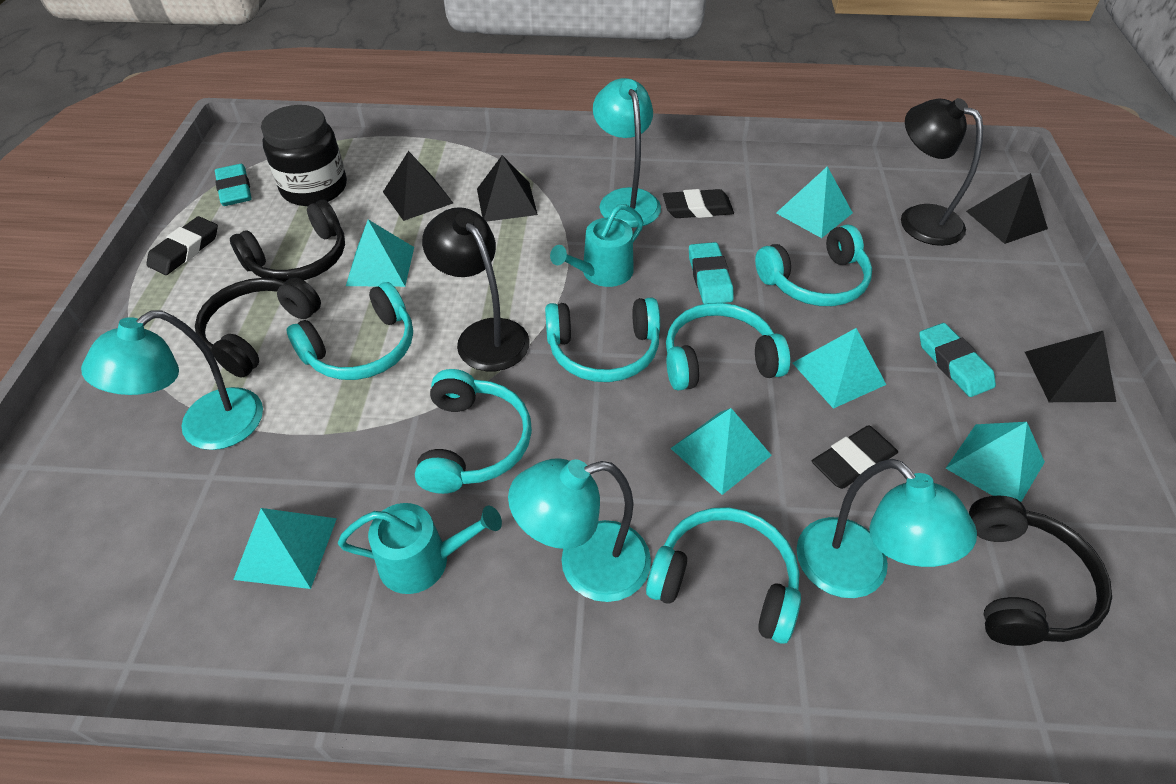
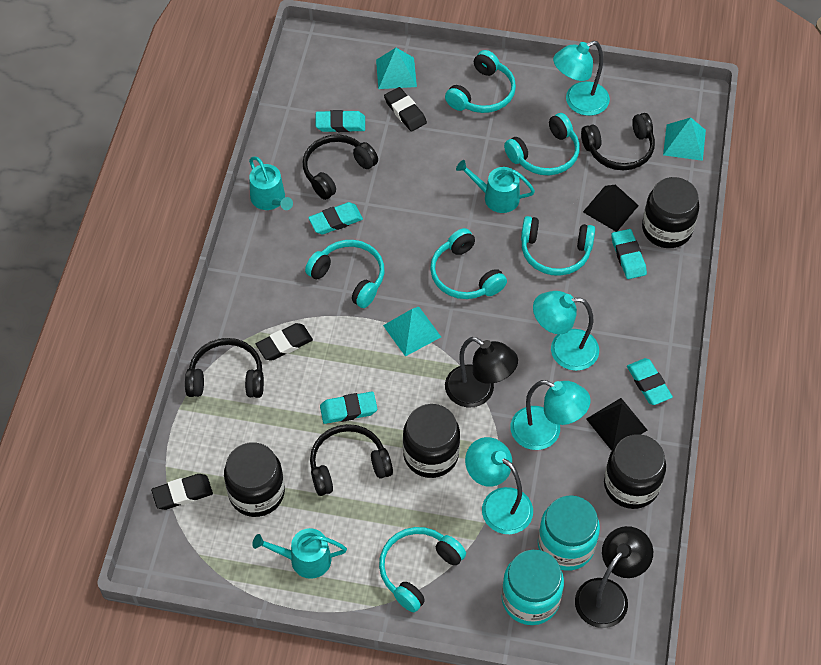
black headphones: 3 -> 4
black jar: 1 -> 4
black pyramid: 4 -> 2
turquoise eraser: 3 -> 5
turquoise jar: 0 -> 2
turquoise pyramid: 6 -> 3
turquoise watering can: 2 -> 3

